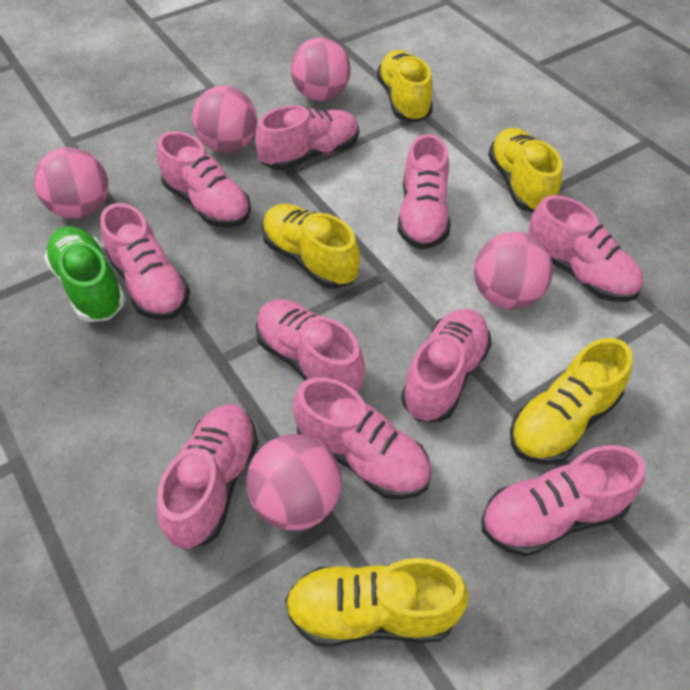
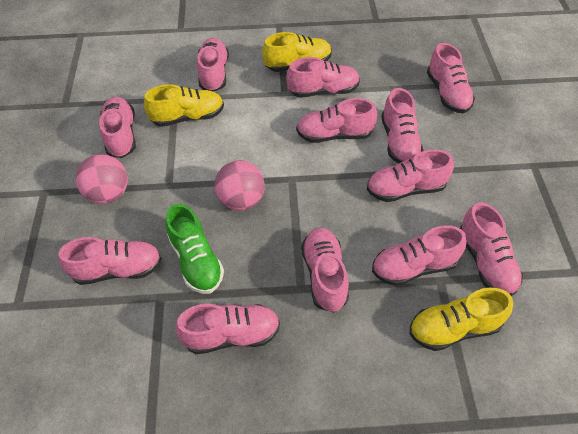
pink ball: 5 -> 2
pink shoe: 10 -> 12
yellow shoe: 5 -> 3

